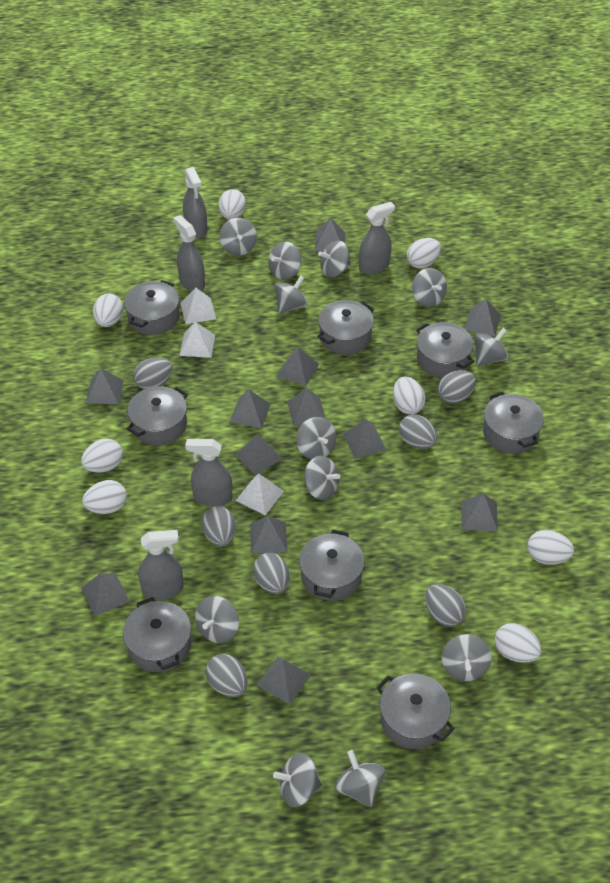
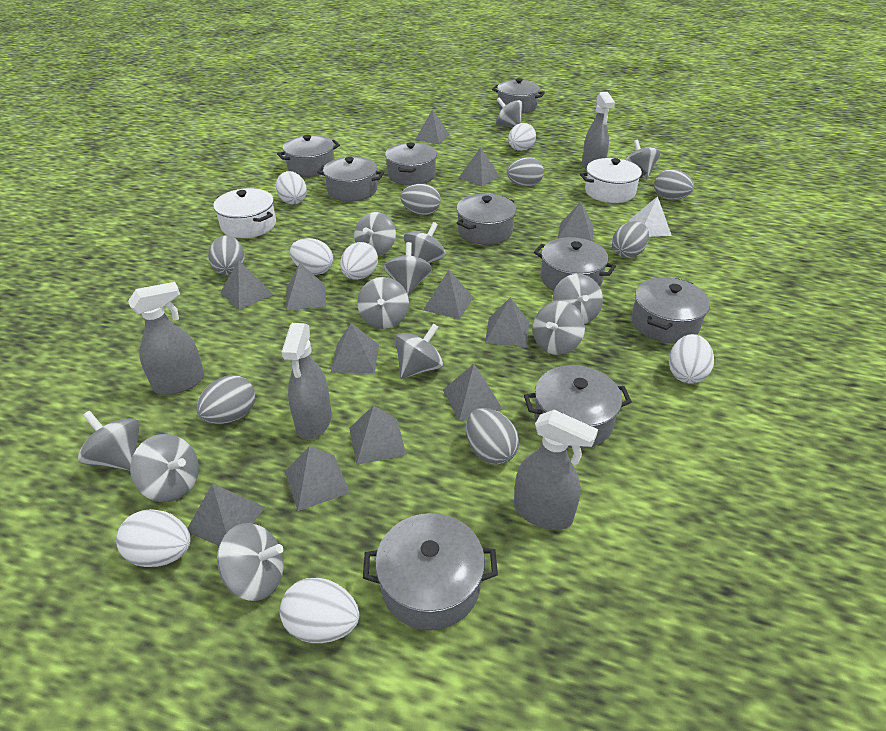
grey pot: 8 -> 9
grey spray bottle: 5 -> 4
white egg: 8 -> 7
white pot: 0 -> 2
white pyramid: 3 -> 1

